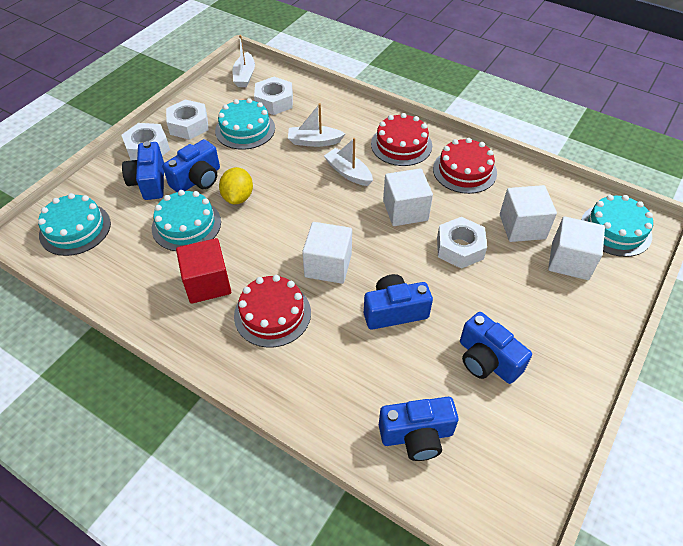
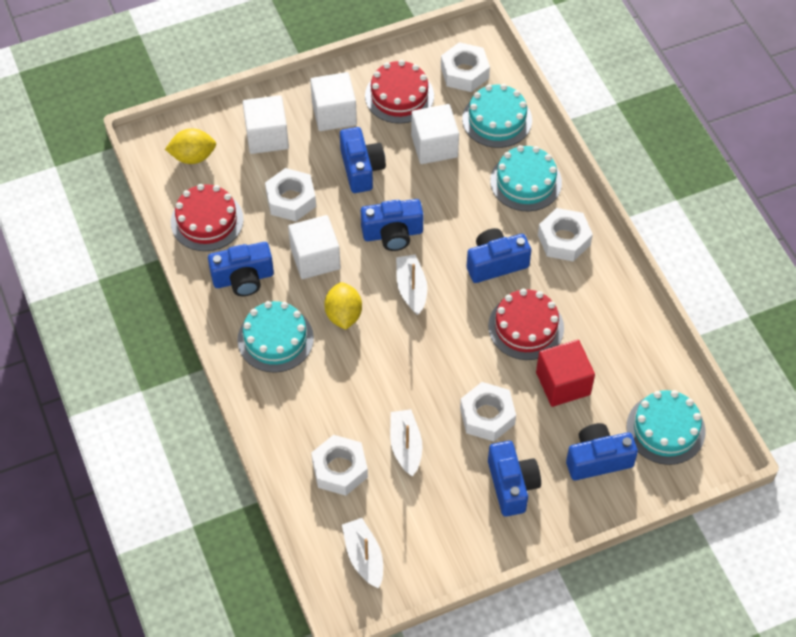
blue camera: 5 -> 6
white nut: 4 -> 5
yellow lemon: 1 -> 2

